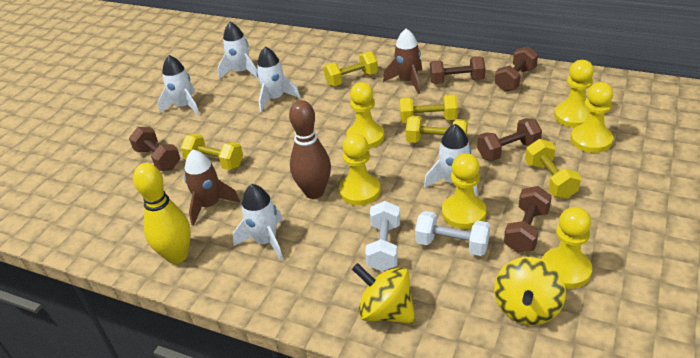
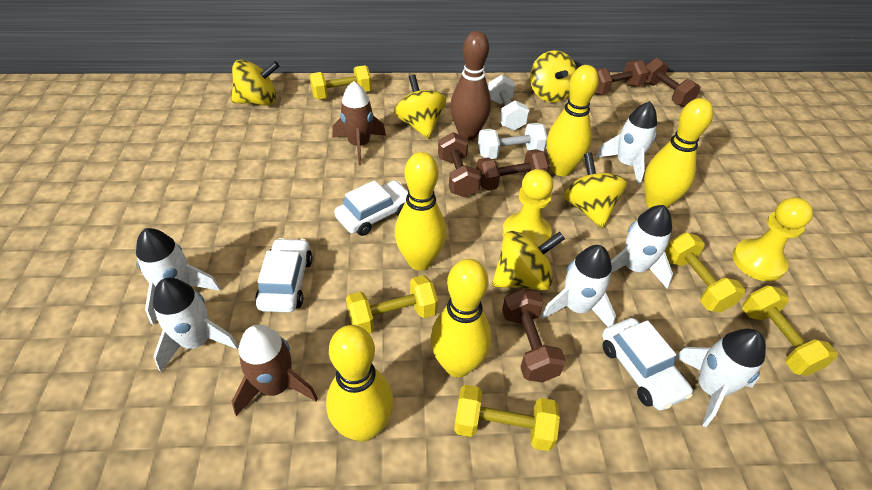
white car: 0 -> 3
white rocket: 5 -> 6
yellow bowling pin: 1 -> 5
yellow pawn: 6 -> 2
yellow spinning top: 2 -> 5

